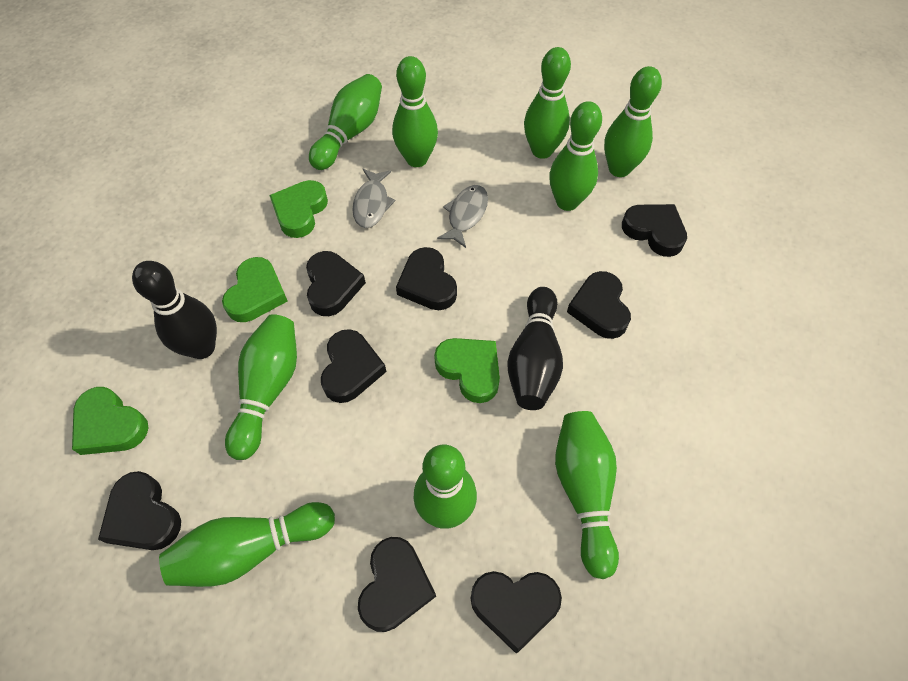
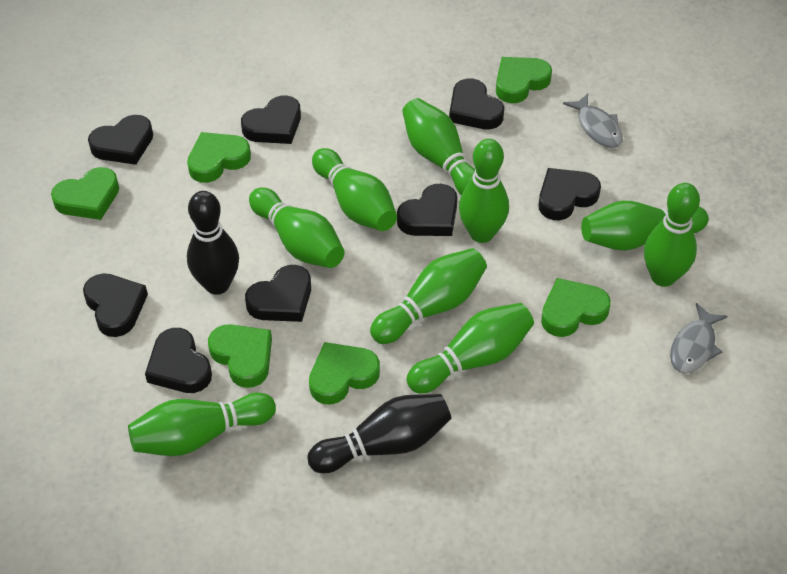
green heart: 4 -> 6

